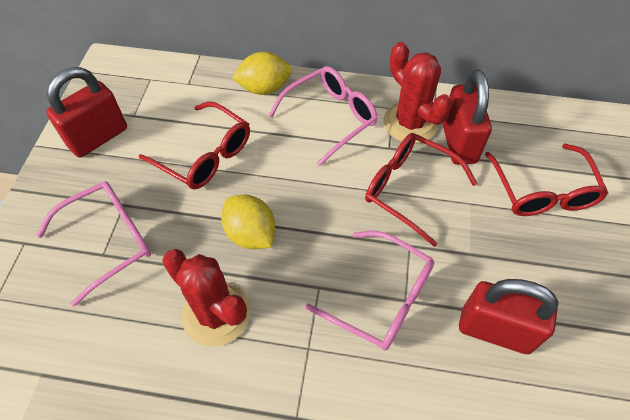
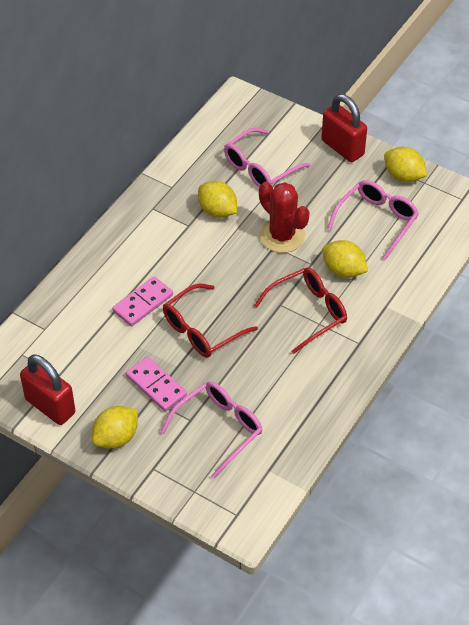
pink domino: 0 -> 2
red cactus: 2 -> 1
red glasses: 3 -> 2
red padlock: 3 -> 2
yellow lemon: 2 -> 4

